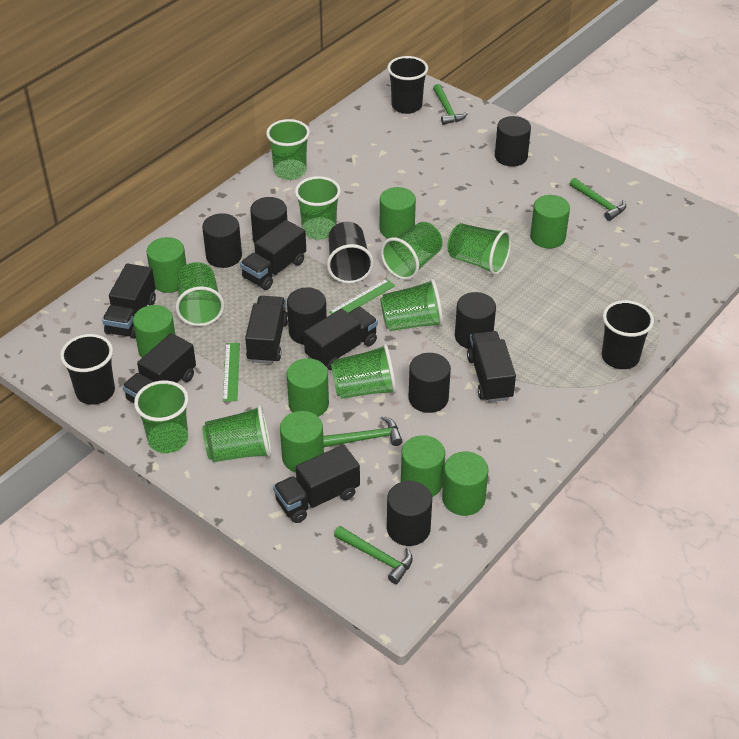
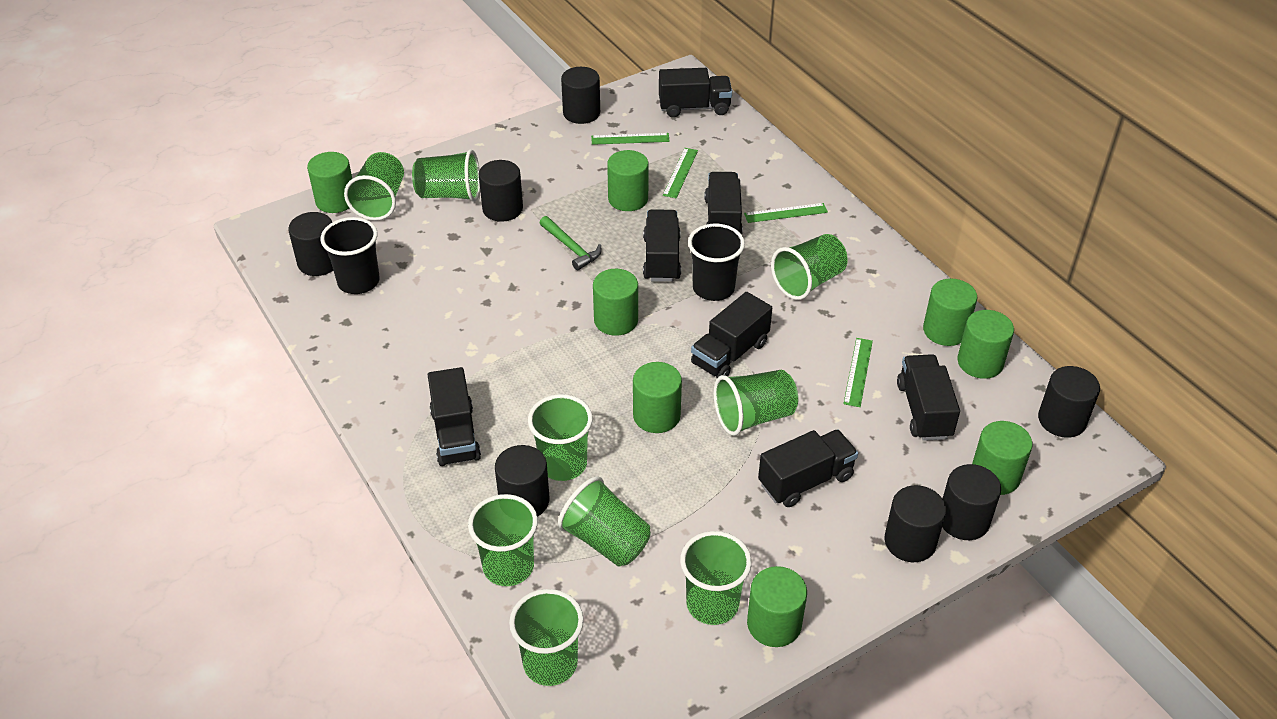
black cup: 4 -> 2
green hammer: 4 -> 1
green ruler: 2 -> 4

